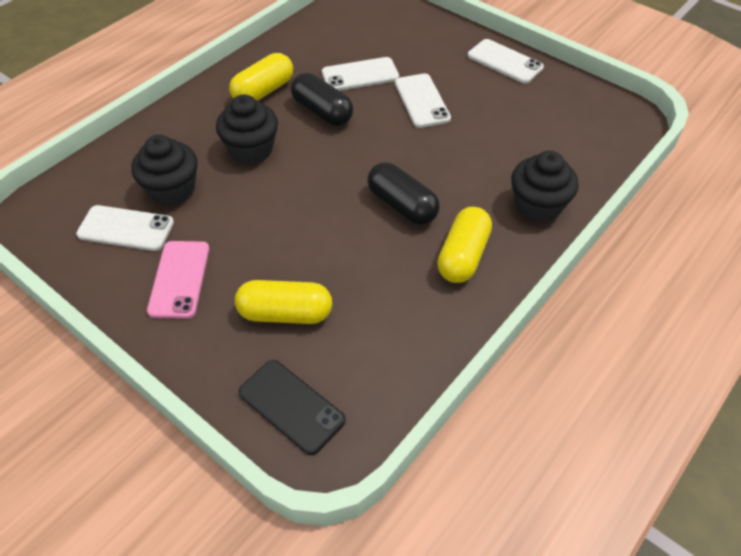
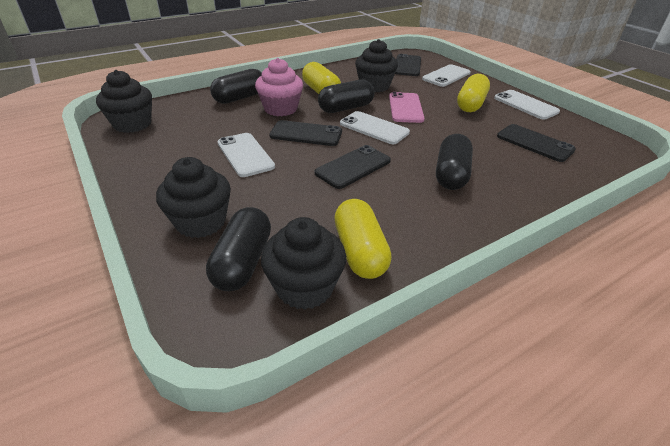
black capsule: 2 -> 4
black cupcake: 3 -> 4
black phone: 1 -> 4
pink cupcake: 0 -> 1

